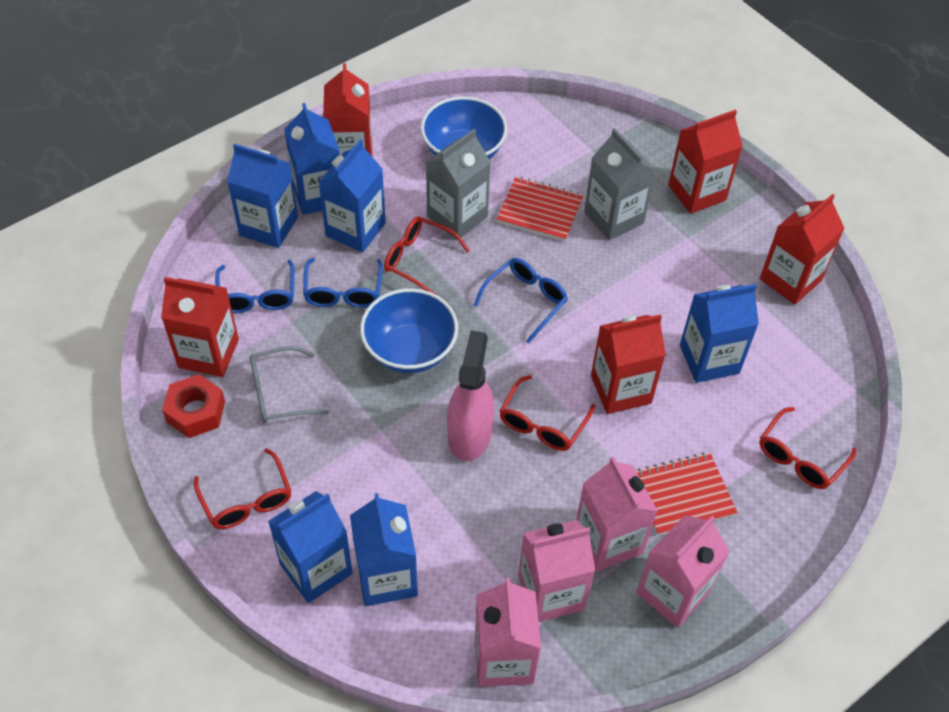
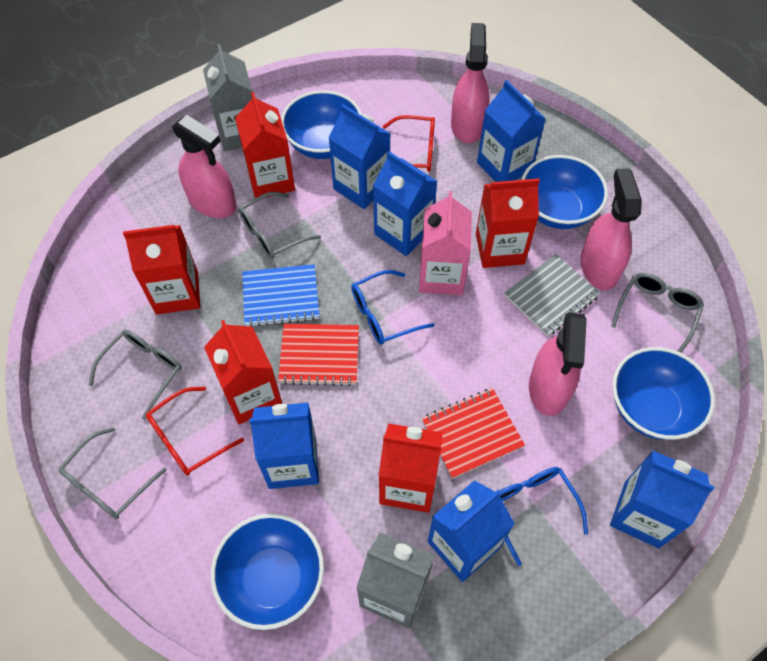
blue bowl: 2 -> 4
blue glasses: 3 -> 2
blue notebook: 0 -> 1
grey glasses: 1 -> 4
grey notebook: 0 -> 1
pink carton: 4 -> 1
pink spray bottle: 1 -> 4
red glasses: 4 -> 2
red nut: 1 -> 0

